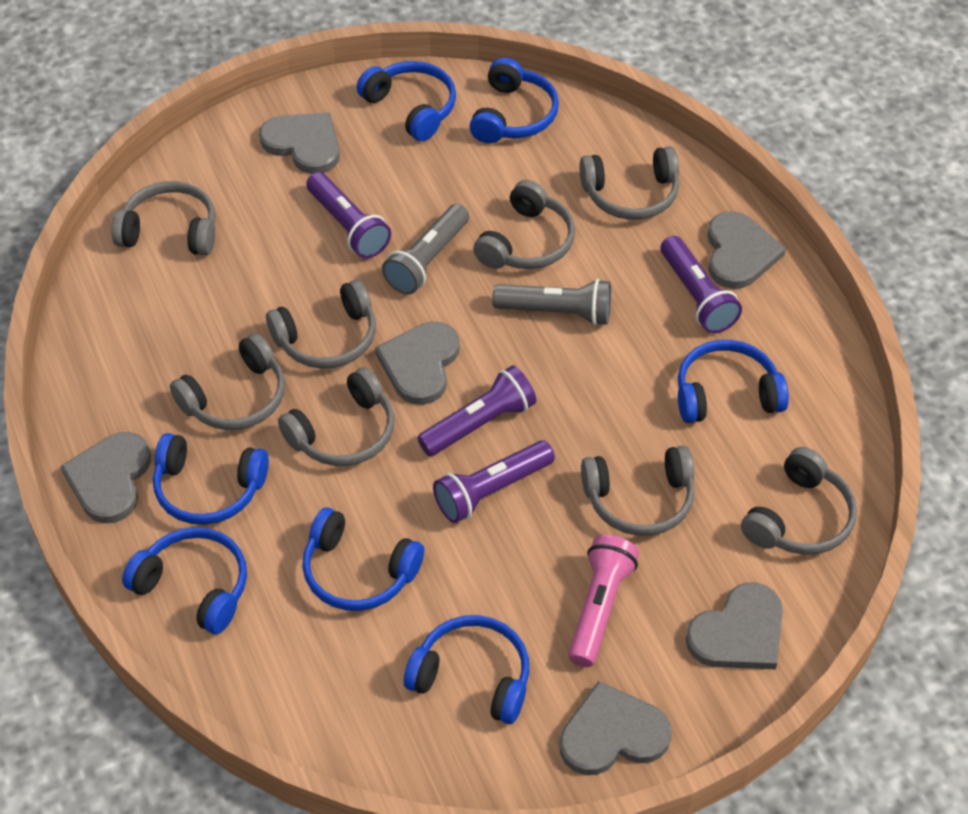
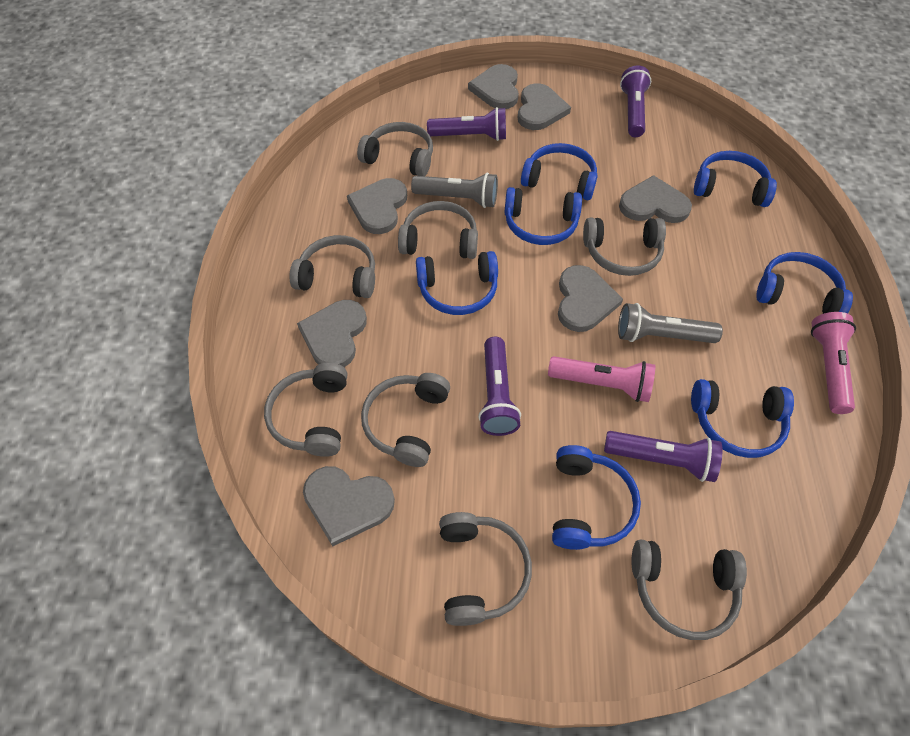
grey heart: 6 -> 7
pink flashlight: 1 -> 2

